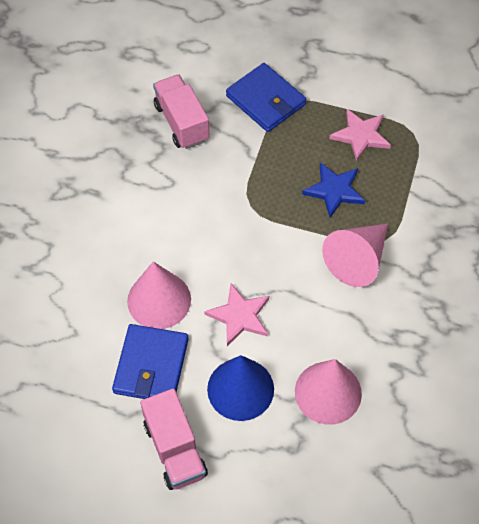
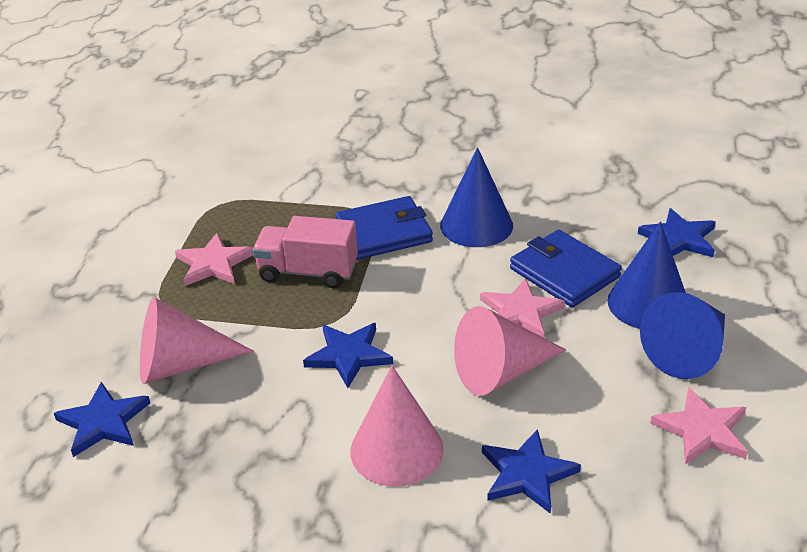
blue cone: 1 -> 3
blue star: 1 -> 4
pink star: 2 -> 3
pink truck: 2 -> 1

